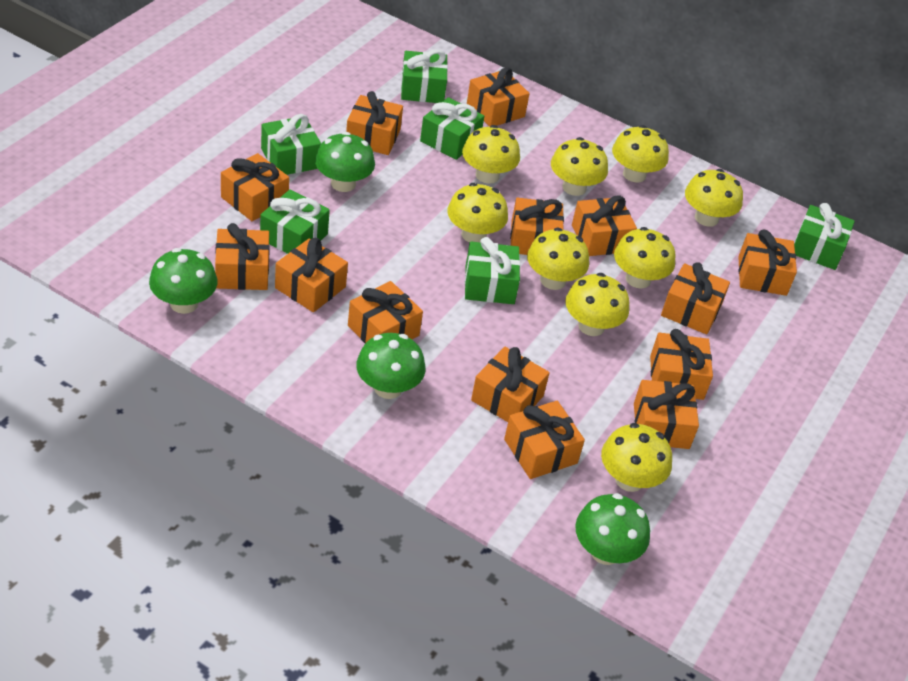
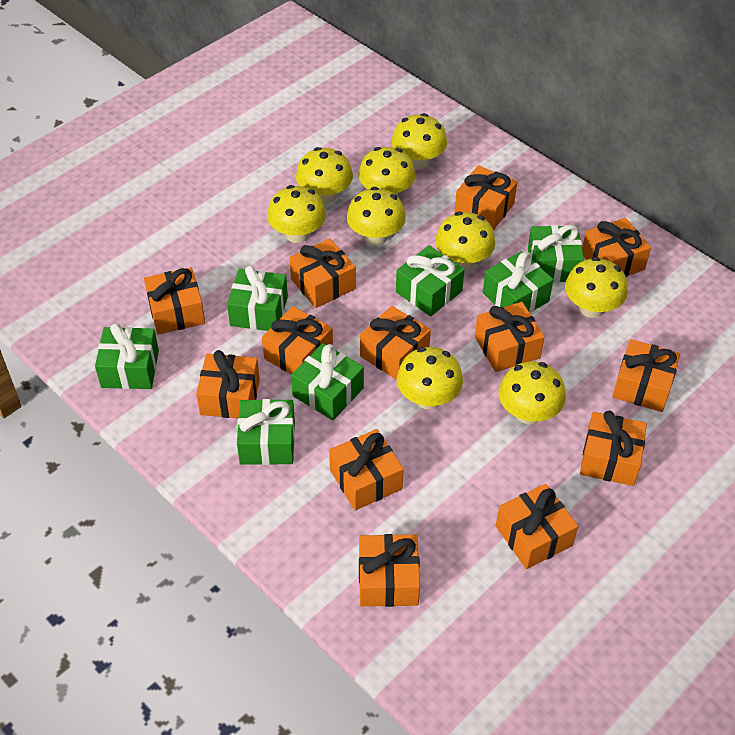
green gift: 6 -> 7
green mushroom: 4 -> 0
orange gift: 14 -> 13

